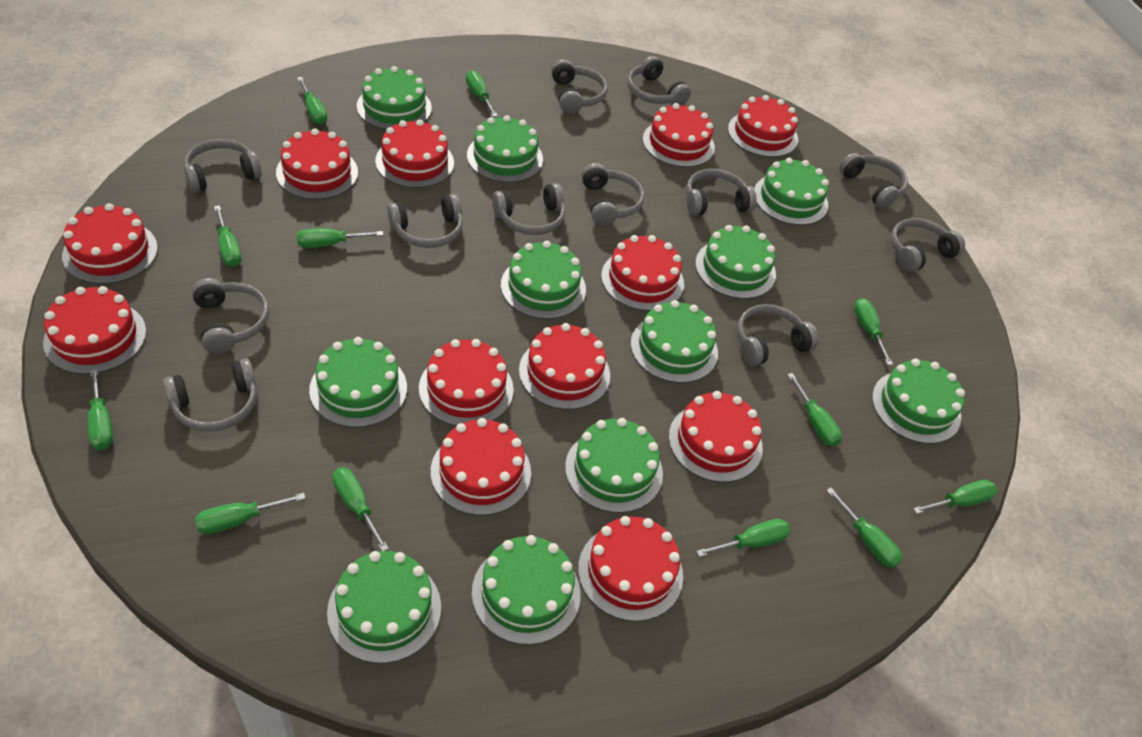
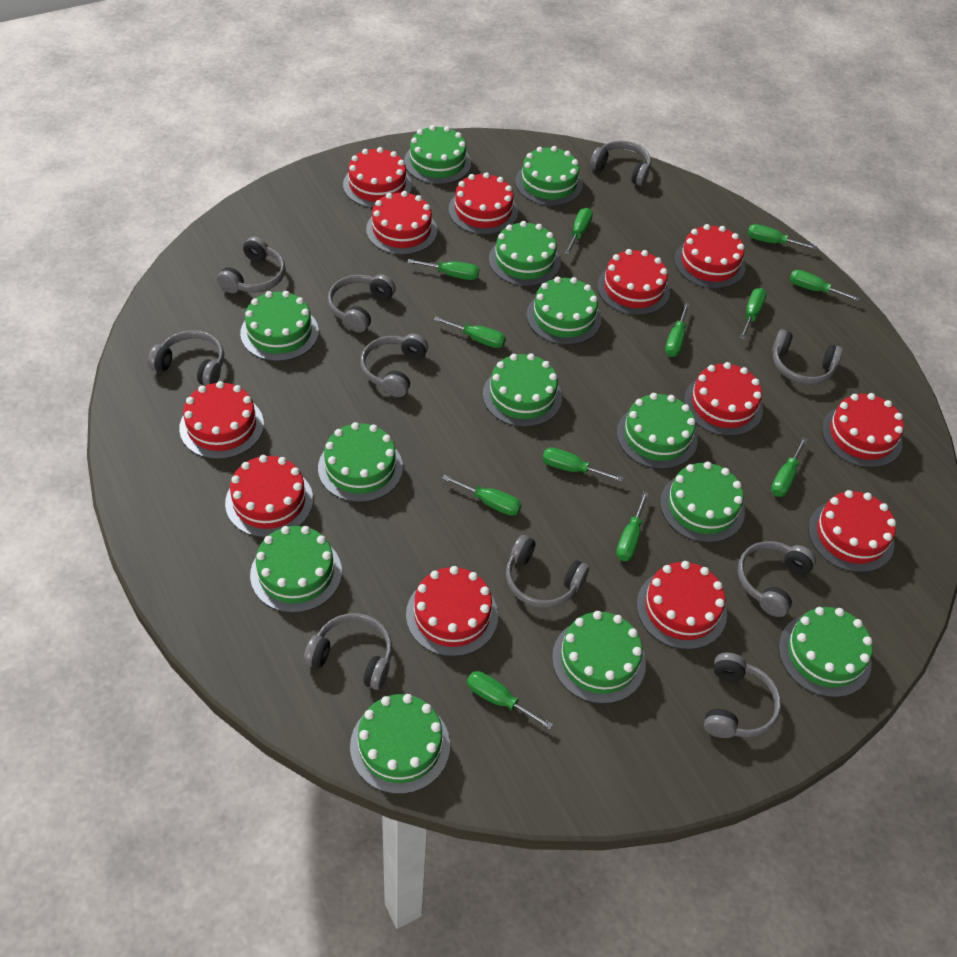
green cake: 11 -> 13
grey headphones: 12 -> 10

